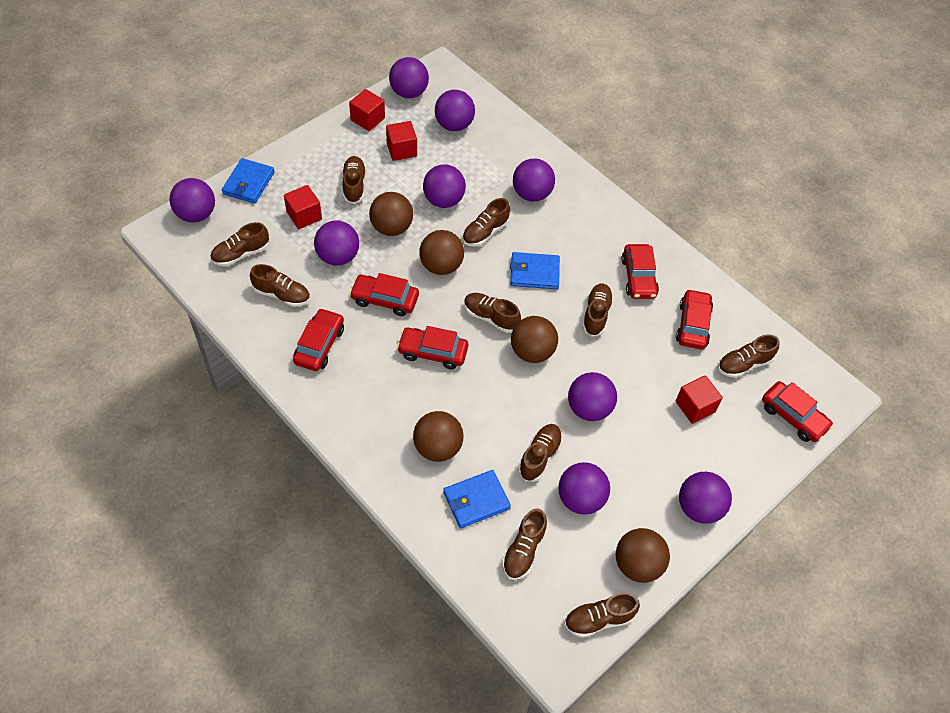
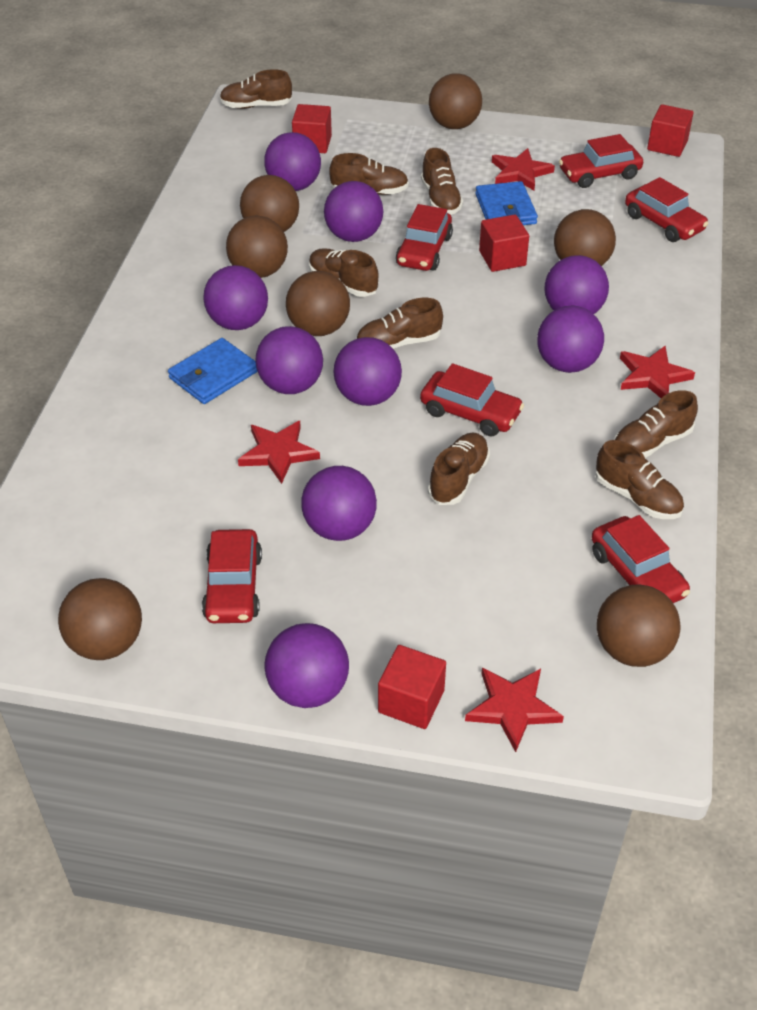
blue wallet: 3 -> 2
brown ball: 5 -> 7
brown shoe: 10 -> 8
red star: 0 -> 4

